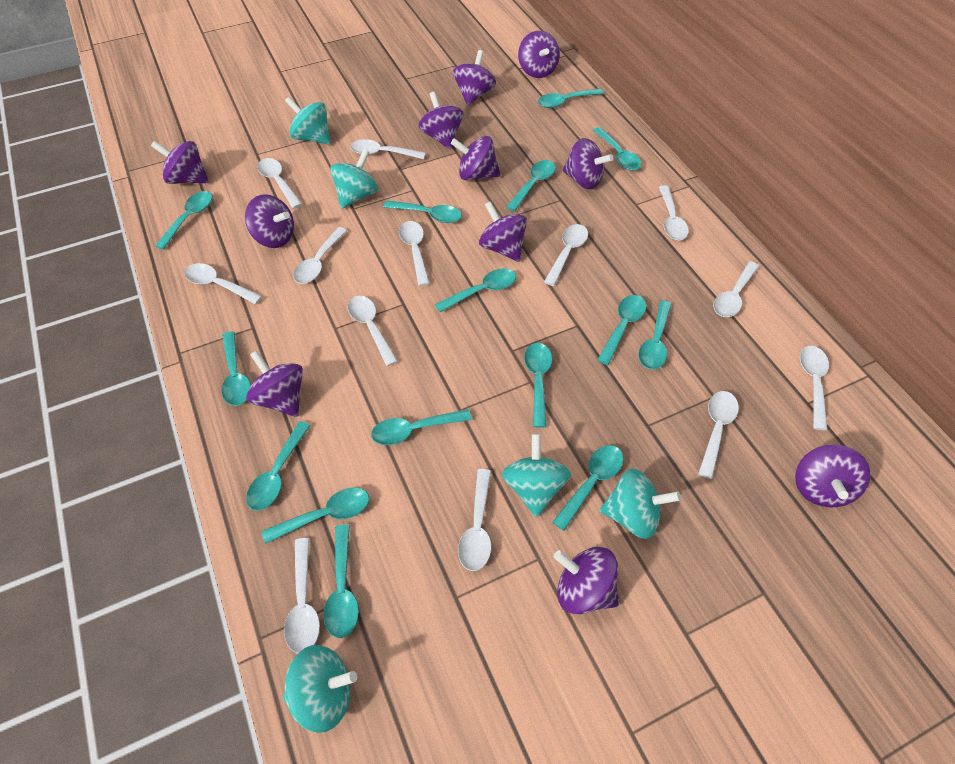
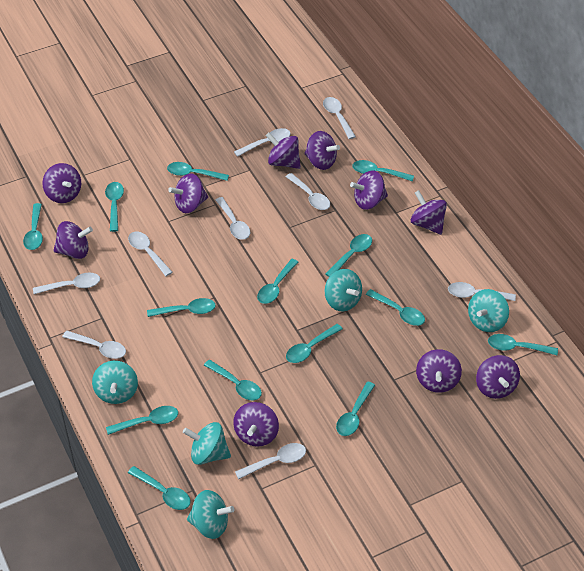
purple spinning top: 11 -> 10
turquoise spoon: 15 -> 14
white spoon: 13 -> 9

